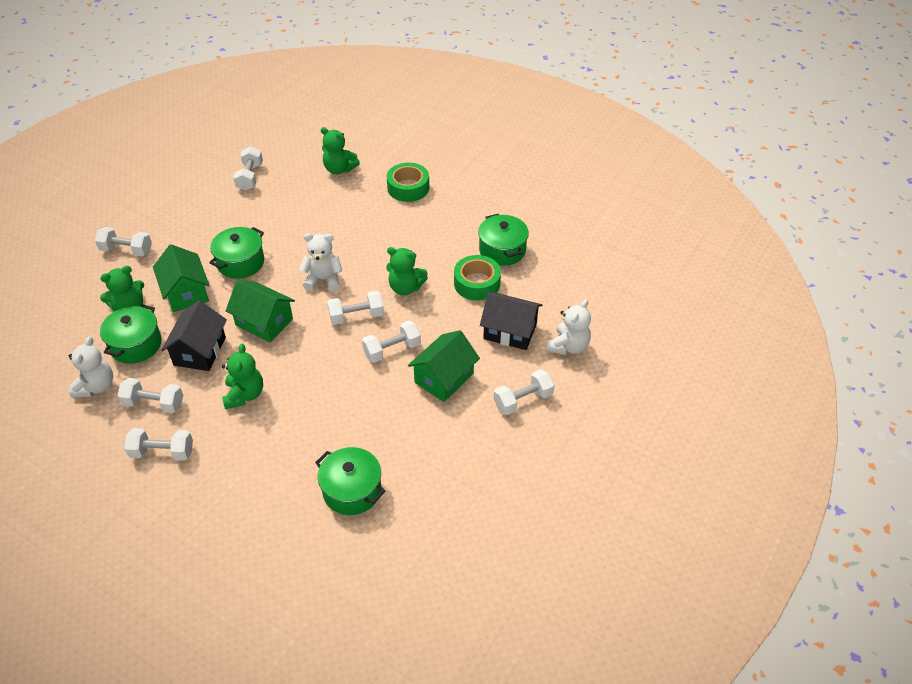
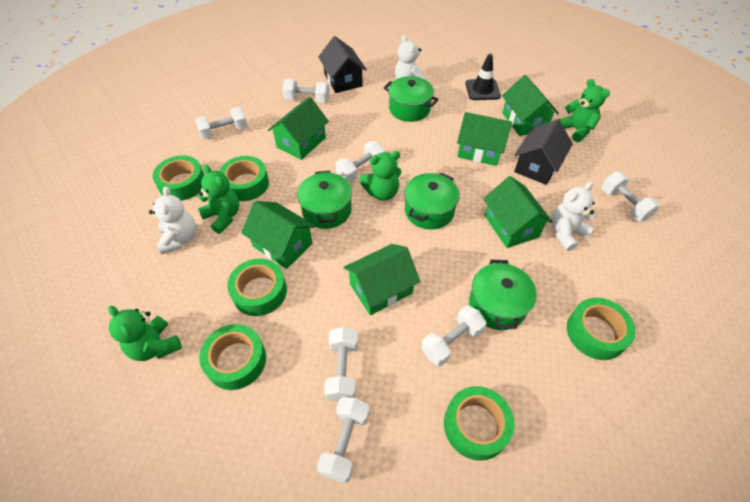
black traffic cone: 0 -> 1
green house: 3 -> 6
green tape: 2 -> 6

